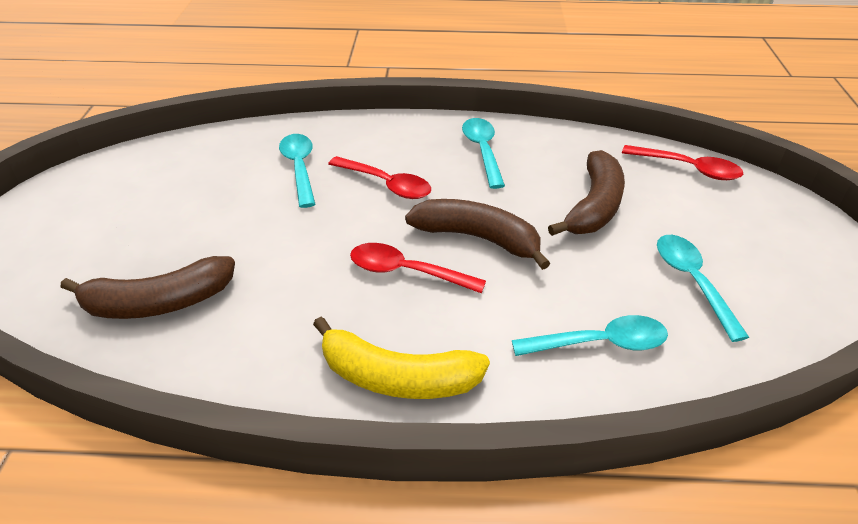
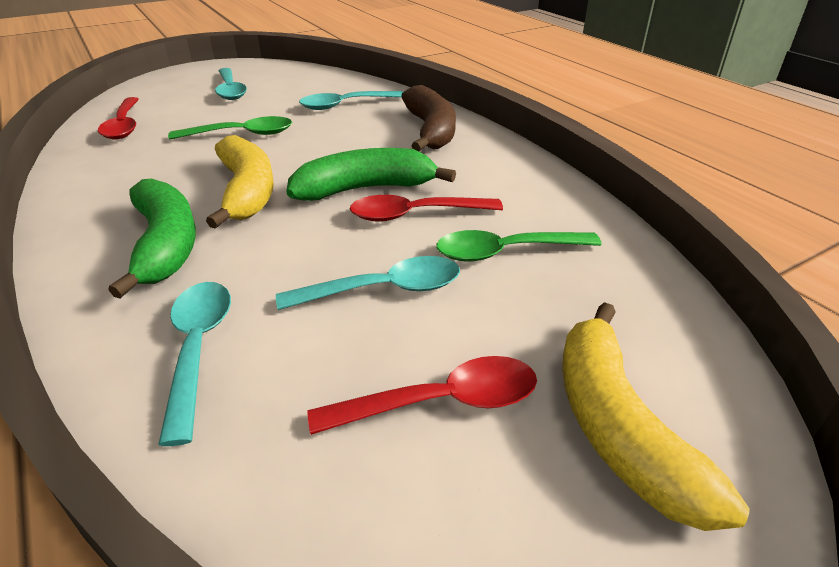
brown banana: 3 -> 1
green banana: 0 -> 2
green spoon: 0 -> 2
yellow banana: 1 -> 2

